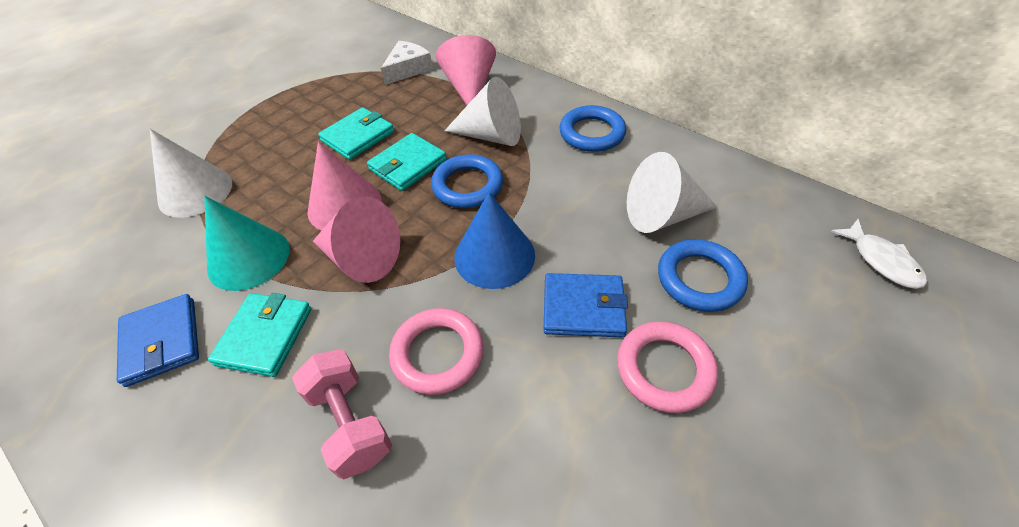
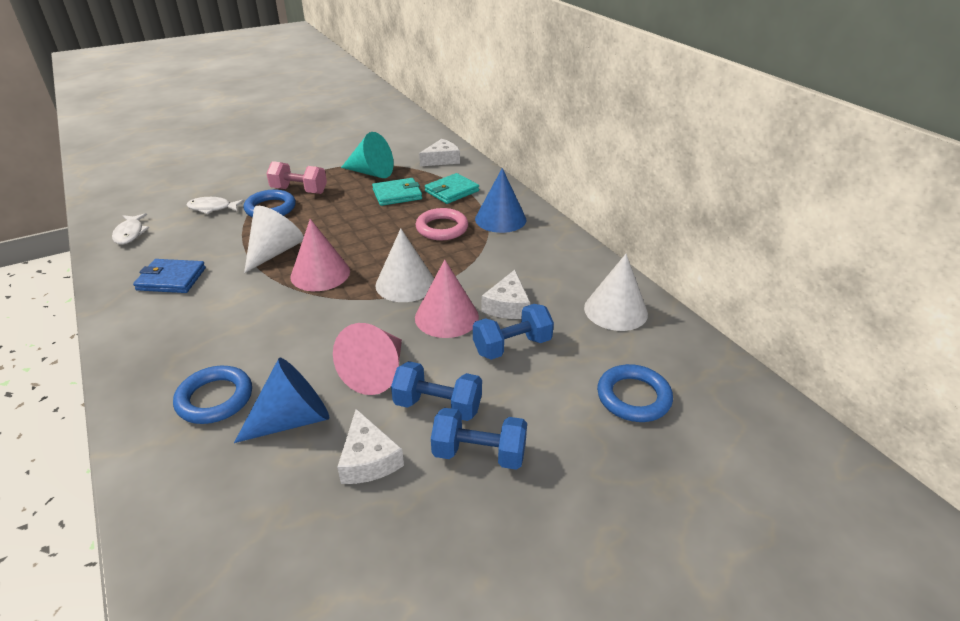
blue cone: 1 -> 2
blue dumbbell: 0 -> 3
blue wallet: 2 -> 1
pink ring: 2 -> 1
turquoise wallet: 3 -> 2
white cheese: 1 -> 3
white fish: 1 -> 2

